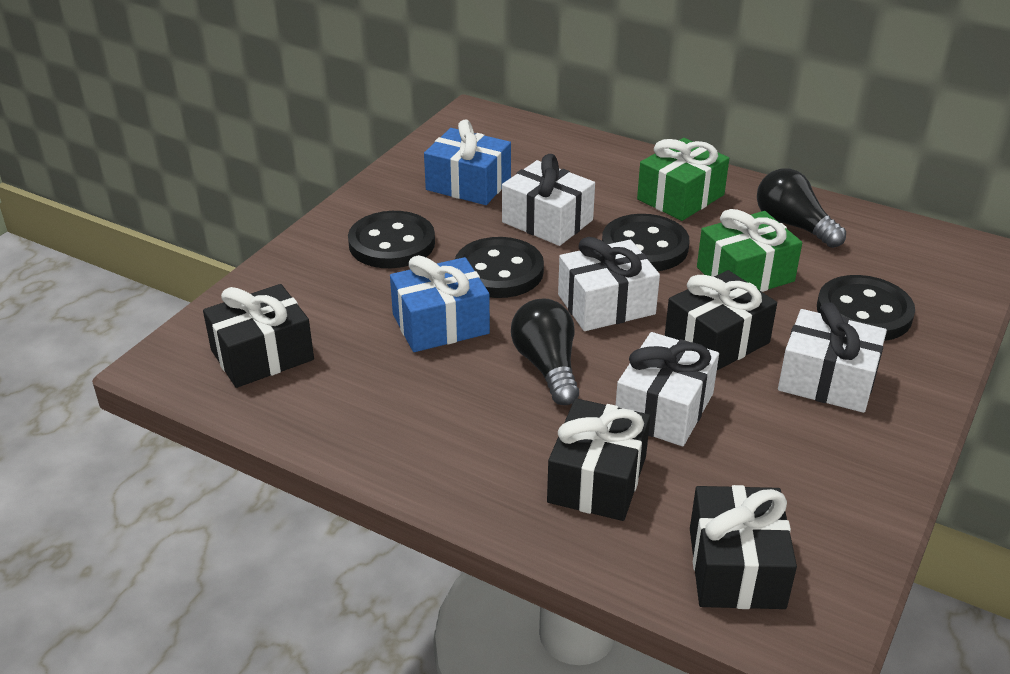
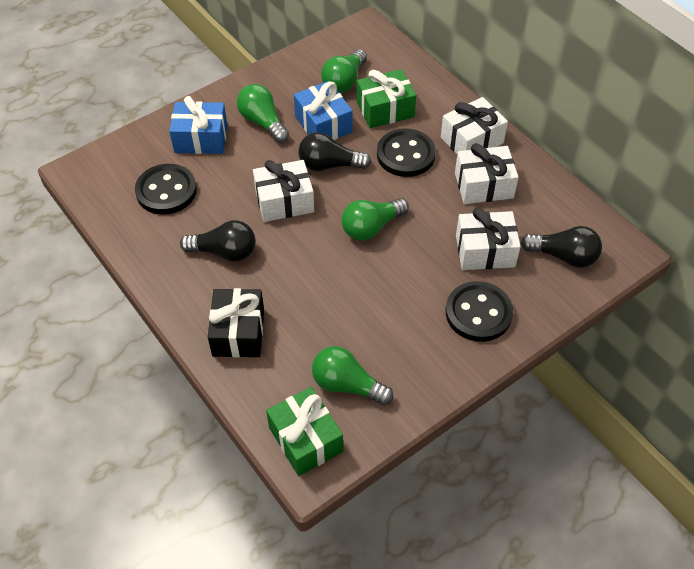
black button: 4 -> 3
black gift: 4 -> 1
black light bulb: 2 -> 3
green light bulb: 0 -> 4

